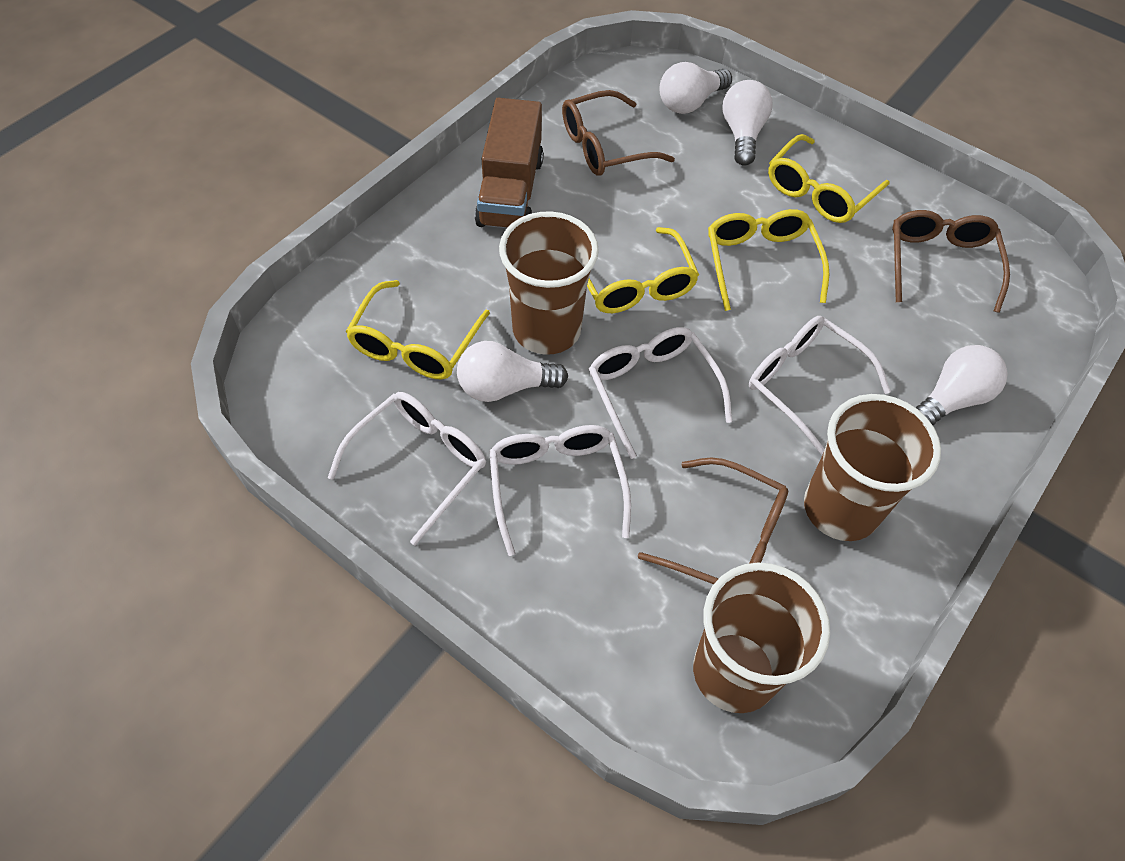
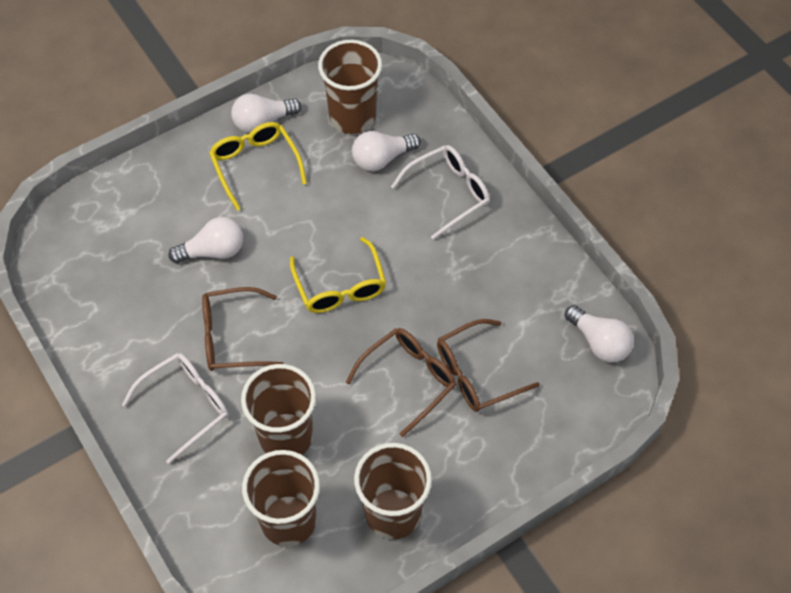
brown cup: 3 -> 4
brown truck: 1 -> 0
white glasses: 4 -> 2
yellow glasses: 4 -> 2

